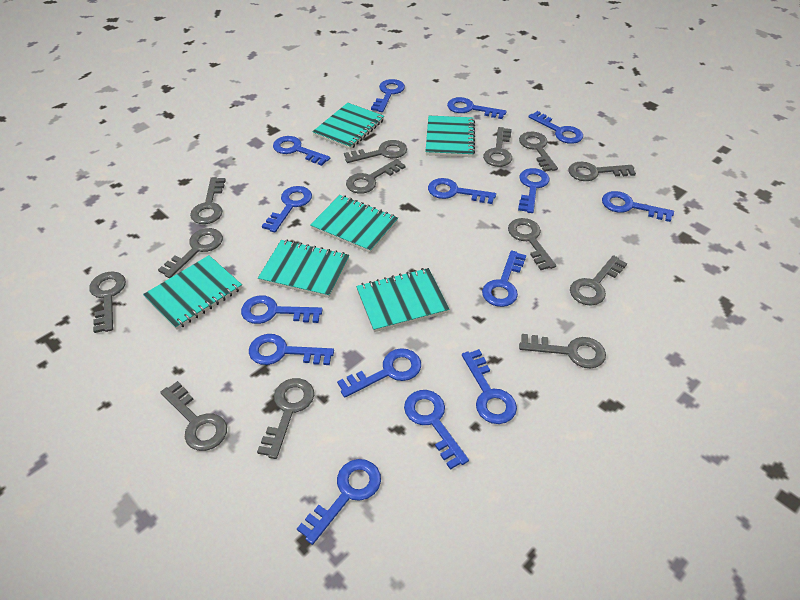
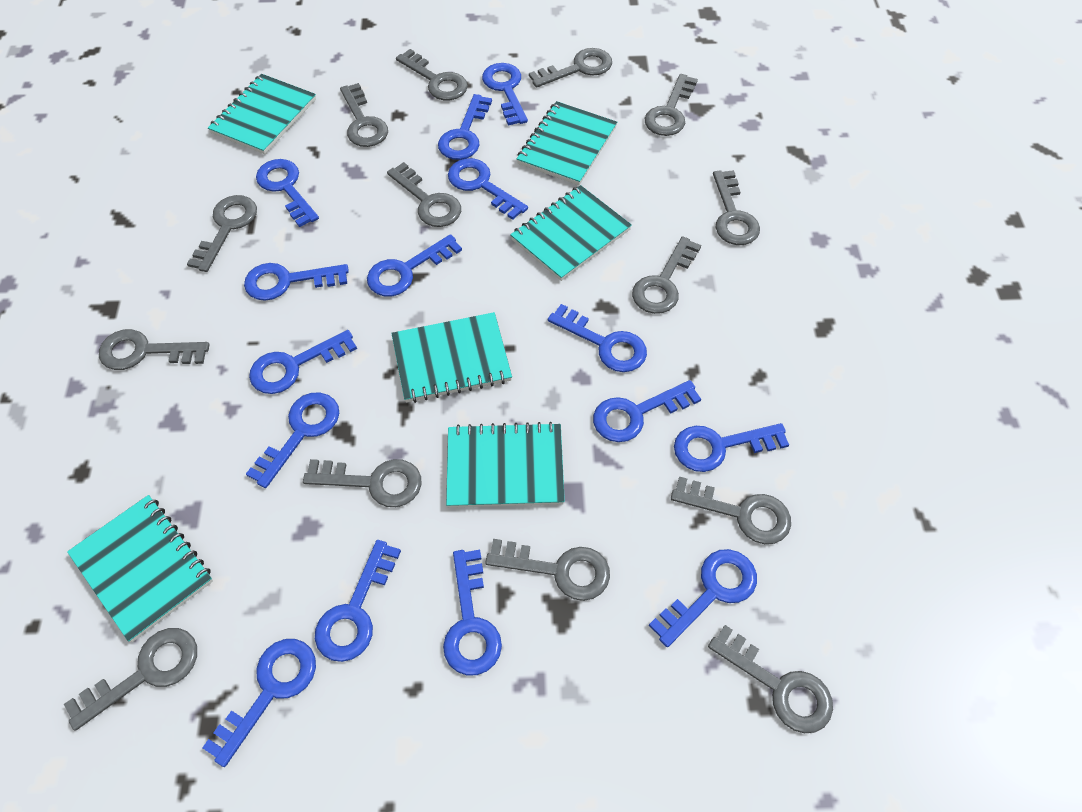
grey key: 13 -> 14

